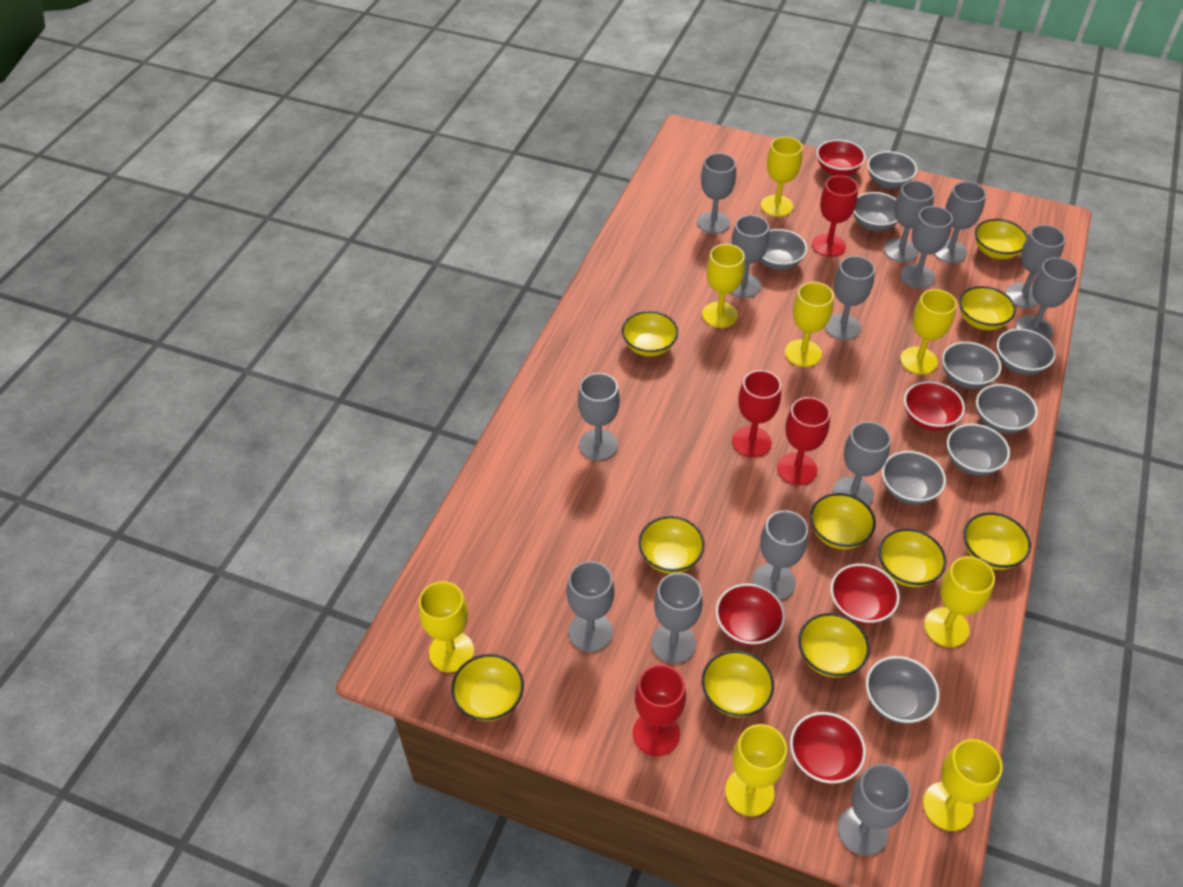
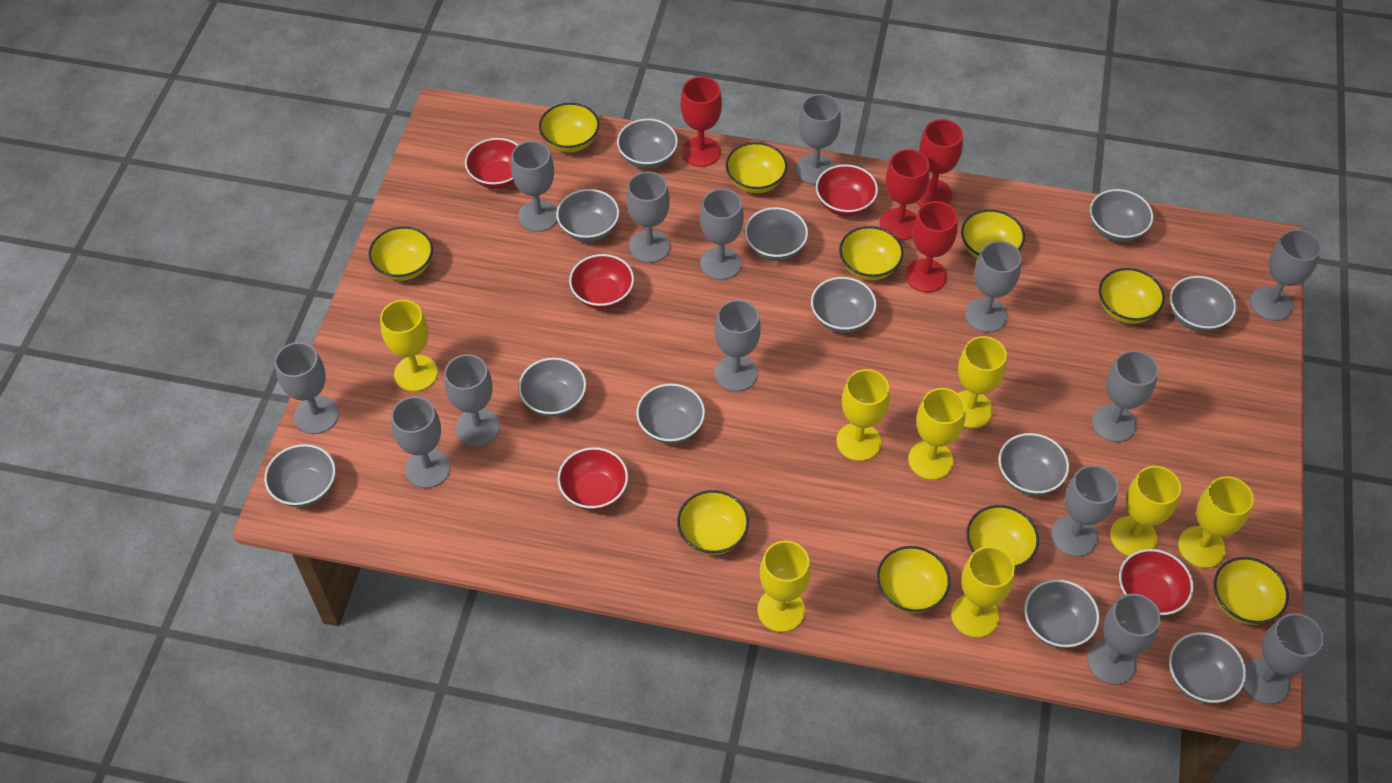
grey bowl: 9 -> 12

